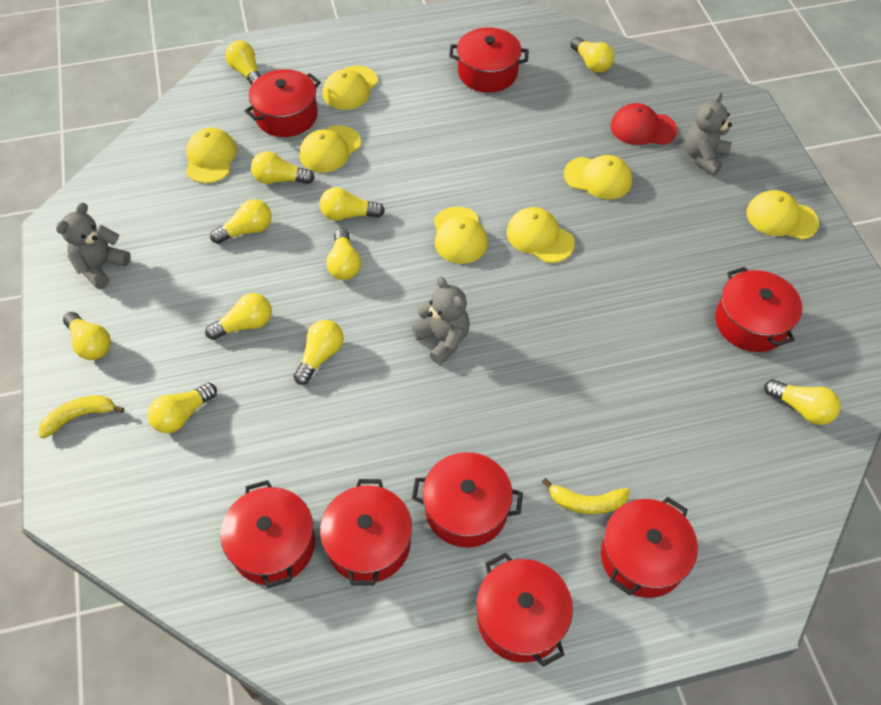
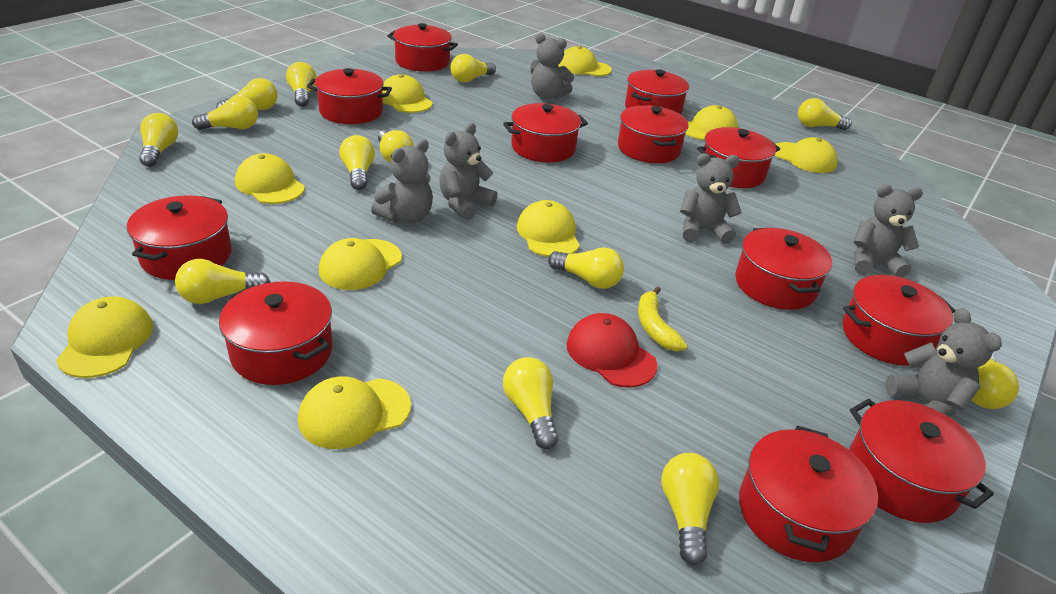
grey teddy bear: 3 -> 6
red pot: 8 -> 12
yellow banana: 2 -> 1
yellow cap: 7 -> 9
yellow light bulb: 11 -> 13

